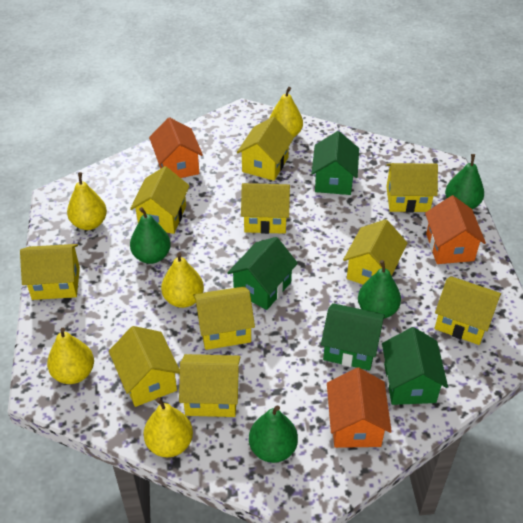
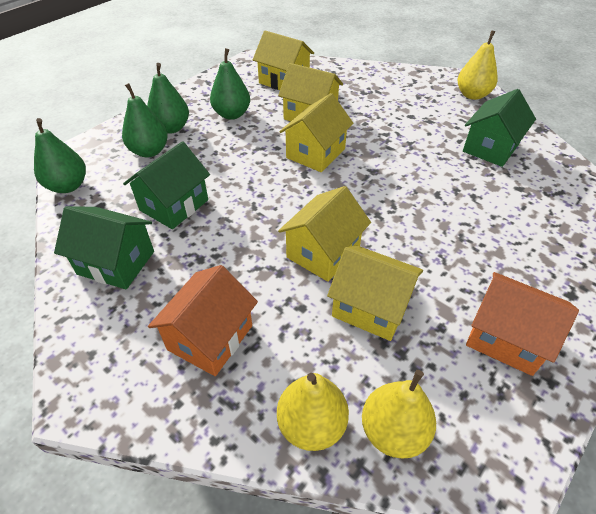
green house: 4 -> 3
orange house: 3 -> 2
yellow house: 10 -> 5
yellow pear: 5 -> 3

